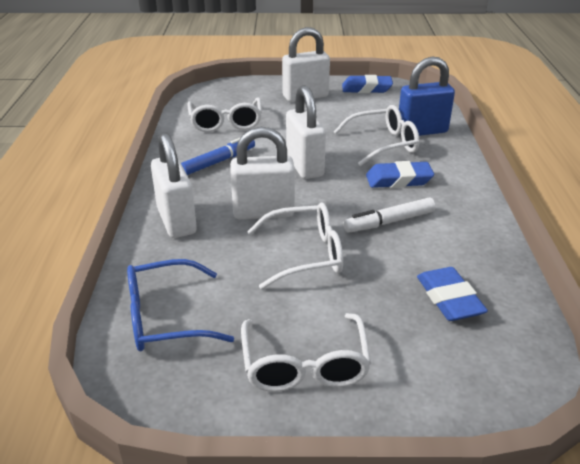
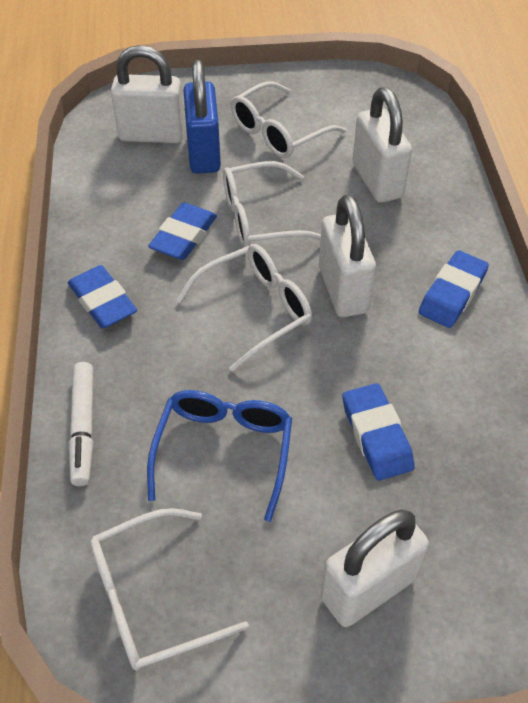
blue eraser: 3 -> 4
blue marker: 1 -> 0

